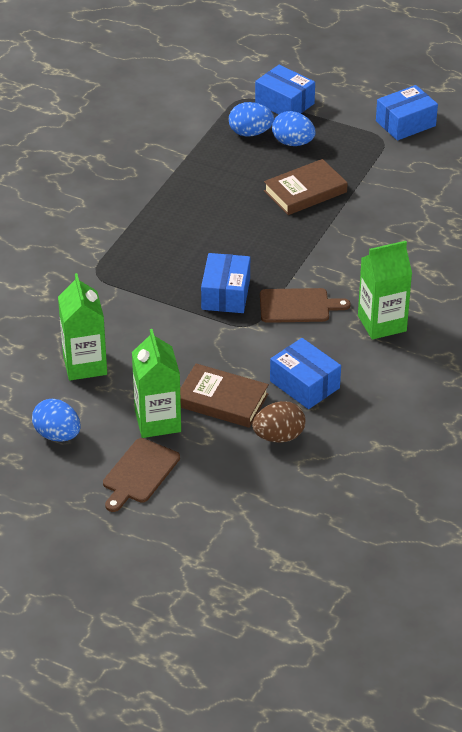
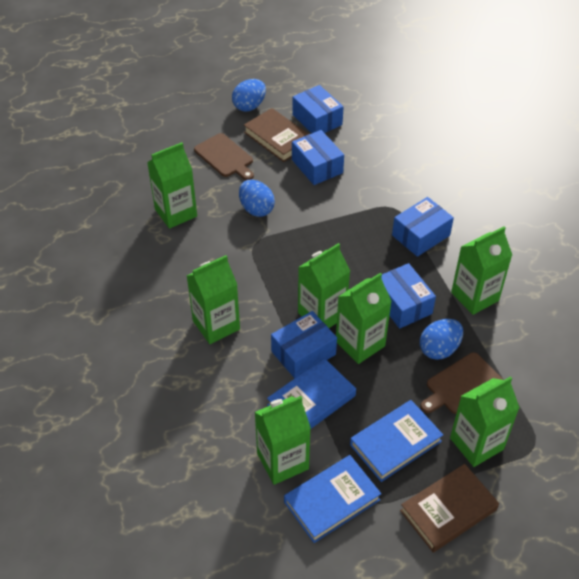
blue book: 0 -> 3
blue box: 4 -> 5
brown egg: 1 -> 0
green carton: 3 -> 7

